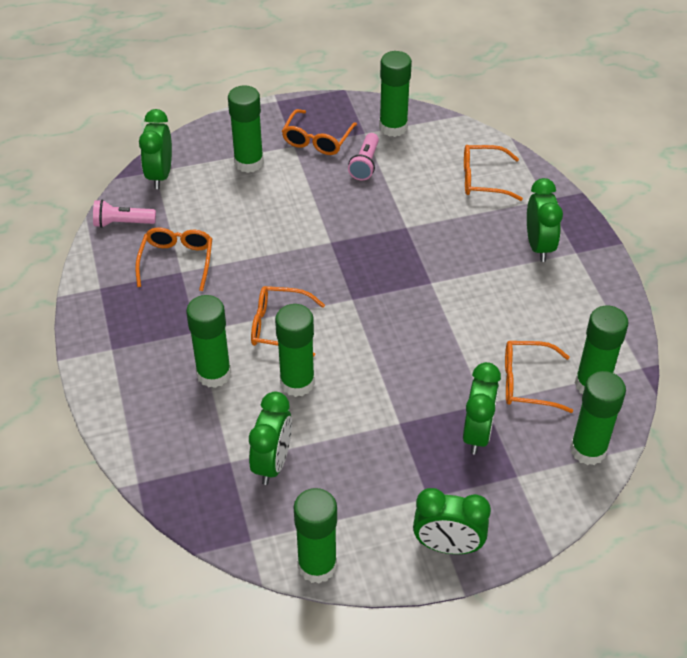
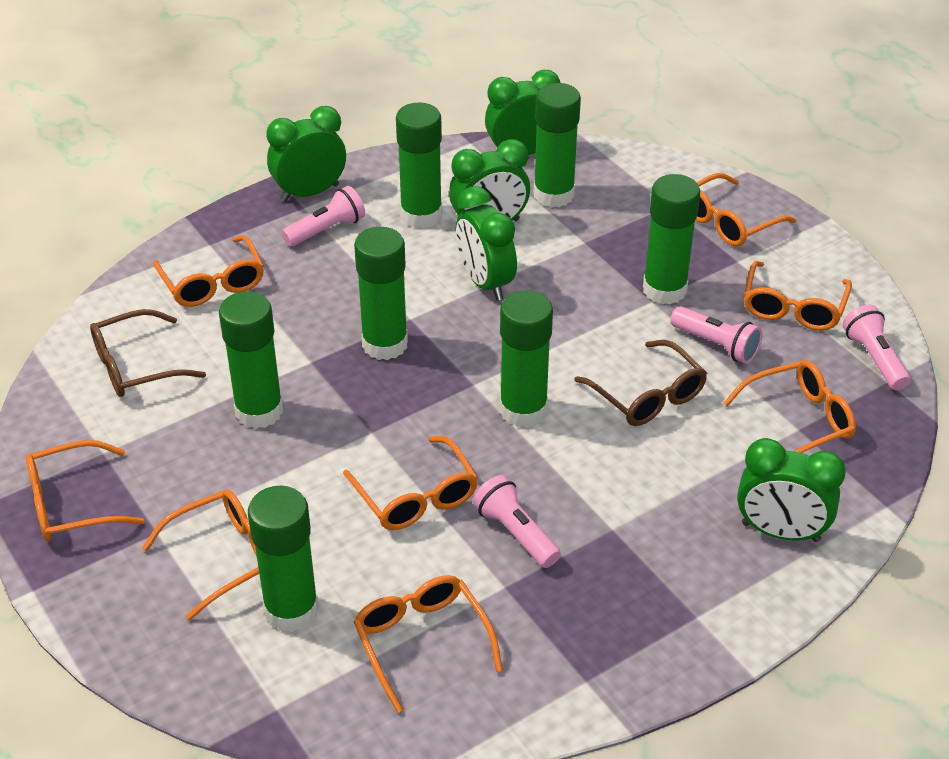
brown glasses: 0 -> 2
orange glasses: 5 -> 8
pink flashlight: 2 -> 4

